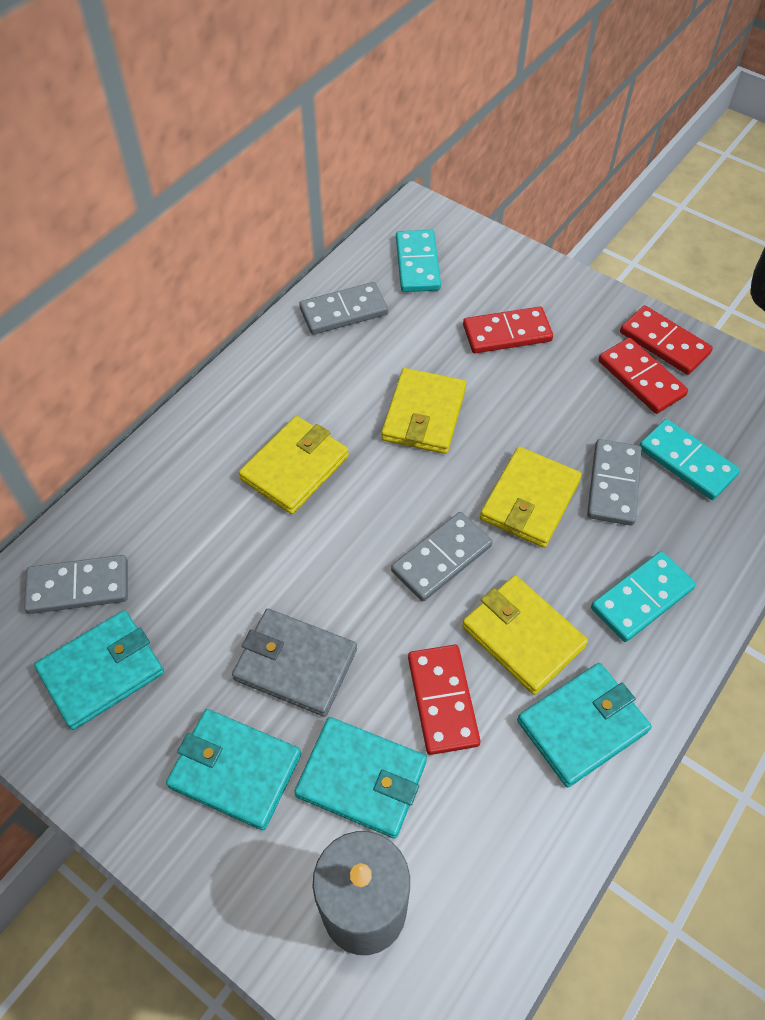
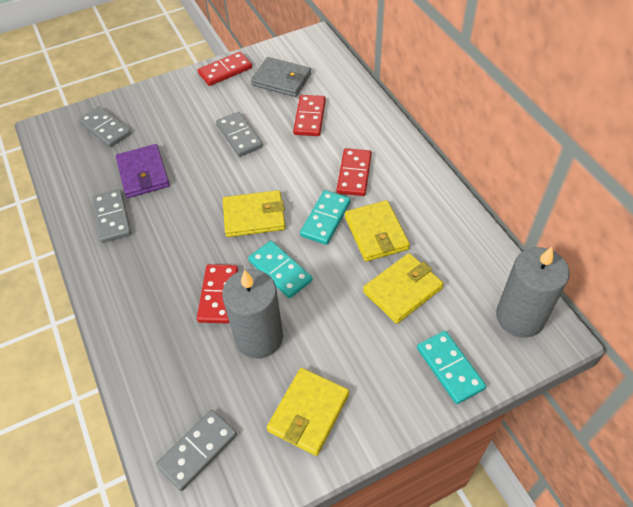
grey candle: 1 -> 2
purple wallet: 0 -> 1
turquoise wallet: 4 -> 0

